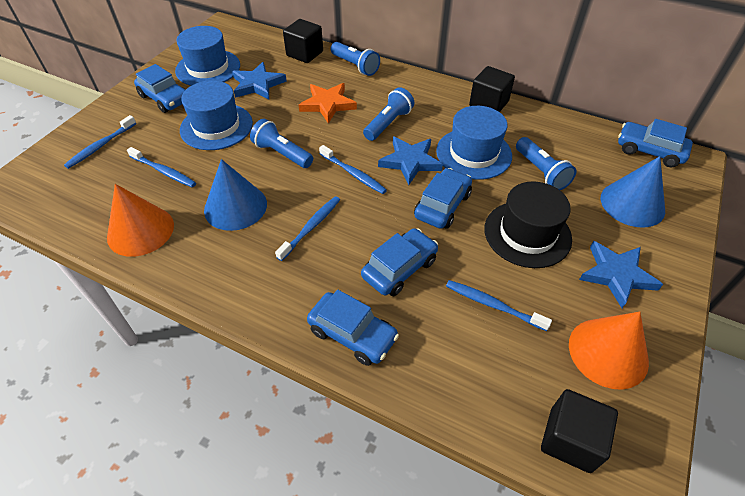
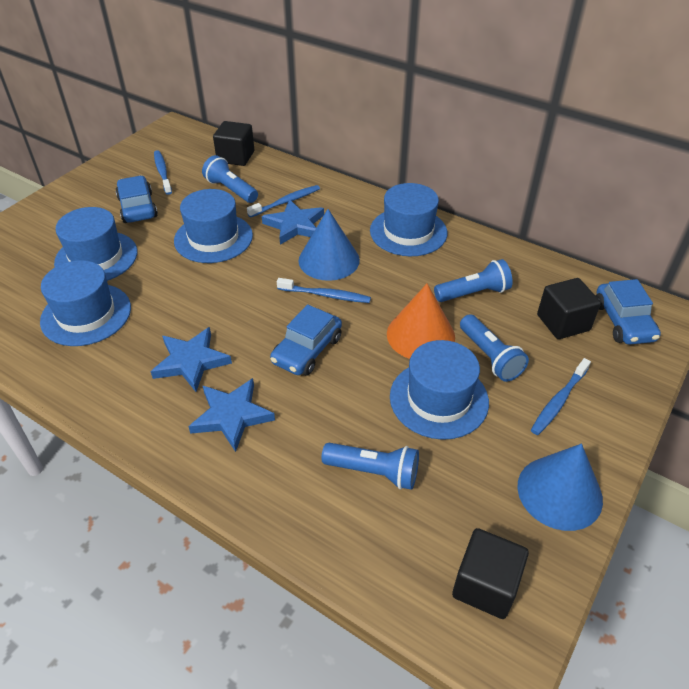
black hat: 1 -> 0
blue car: 5 -> 3
blue hat: 3 -> 5
blue toothbrush: 5 -> 4
orange cone: 2 -> 1
orange star: 1 -> 0

